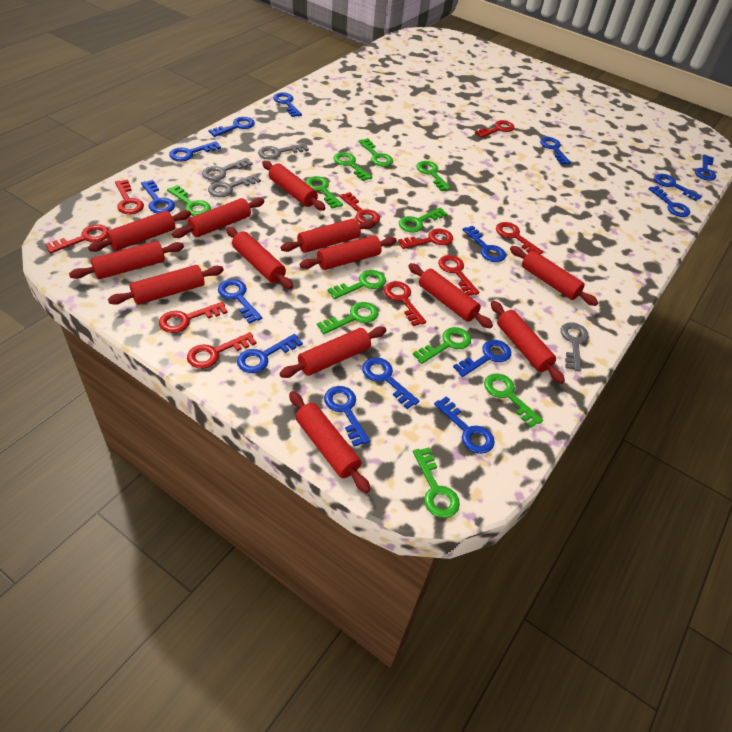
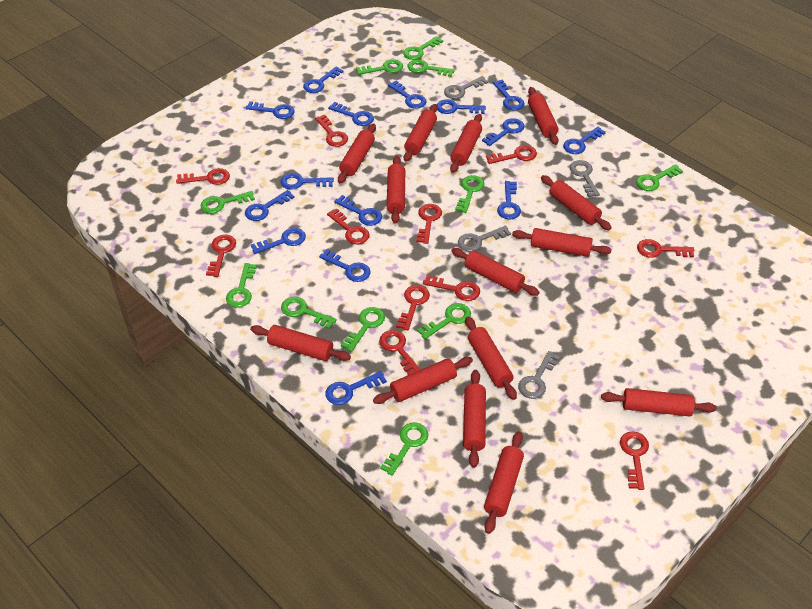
red key: 10 -> 11
red rolling pin: 13 -> 14

